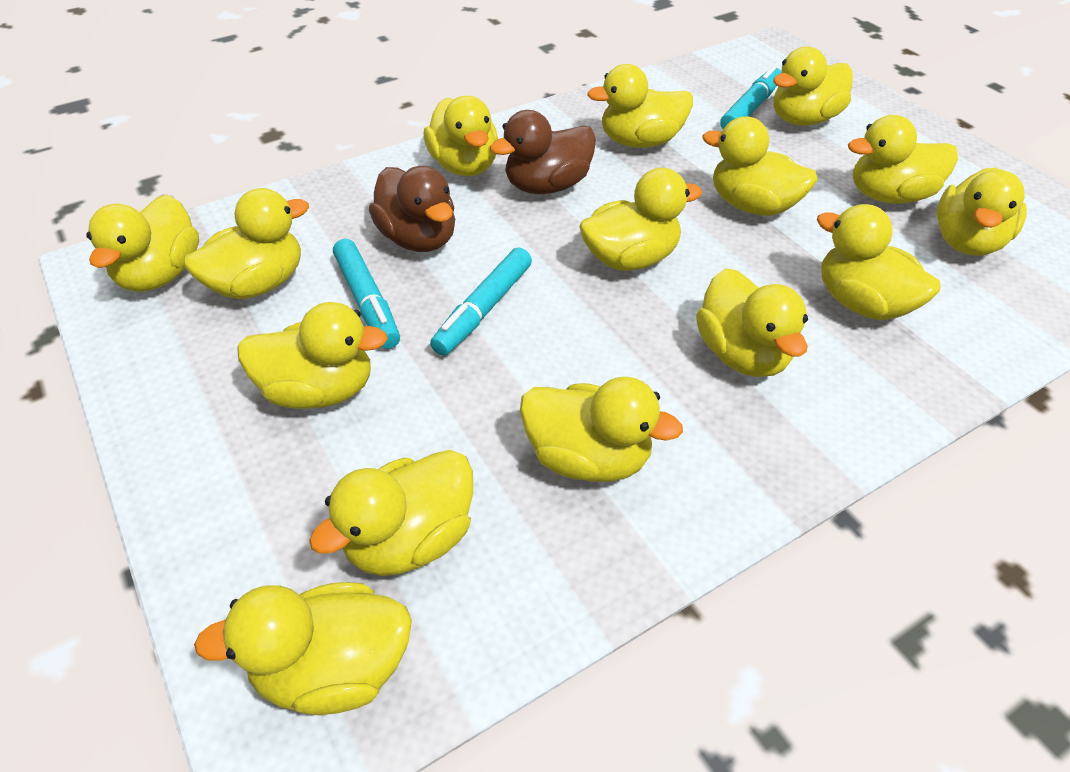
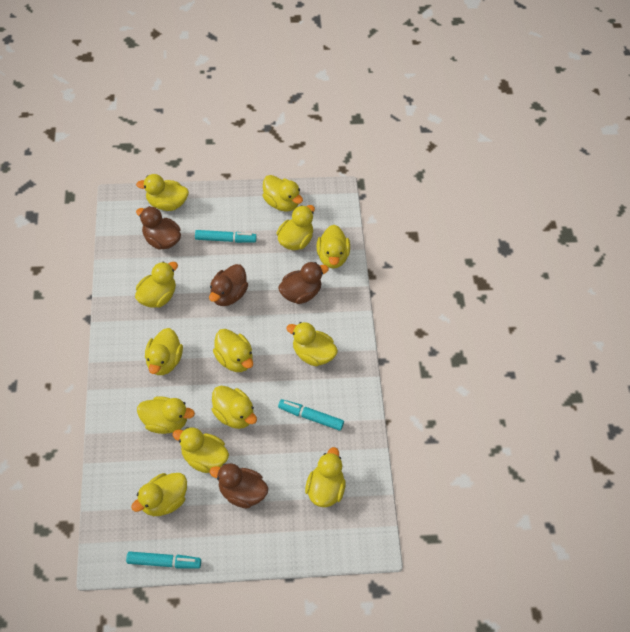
brown duck: 2 -> 4
yellow duck: 15 -> 13

